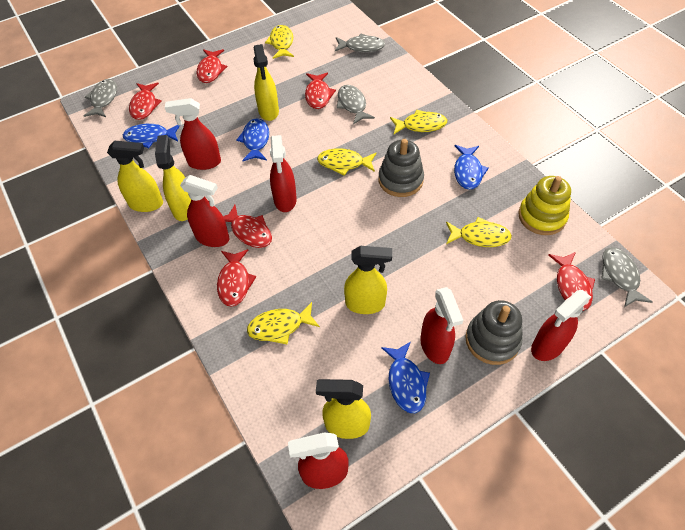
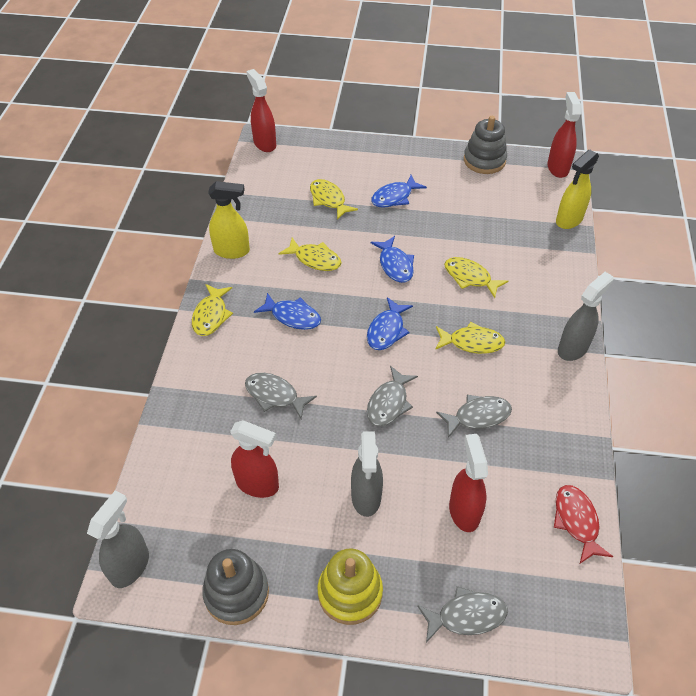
grey spray bottle: 0 -> 3
red fish: 6 -> 1
red spray bottle: 6 -> 4
yellow spray bottle: 5 -> 2

